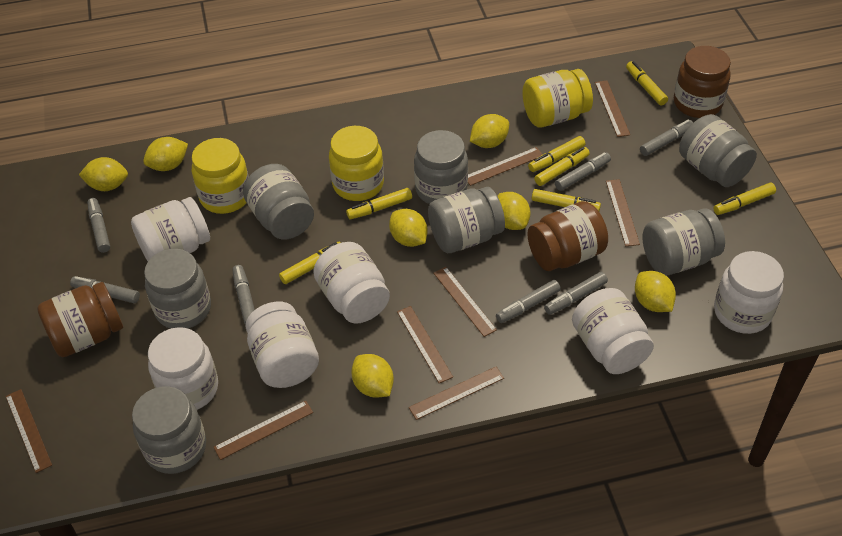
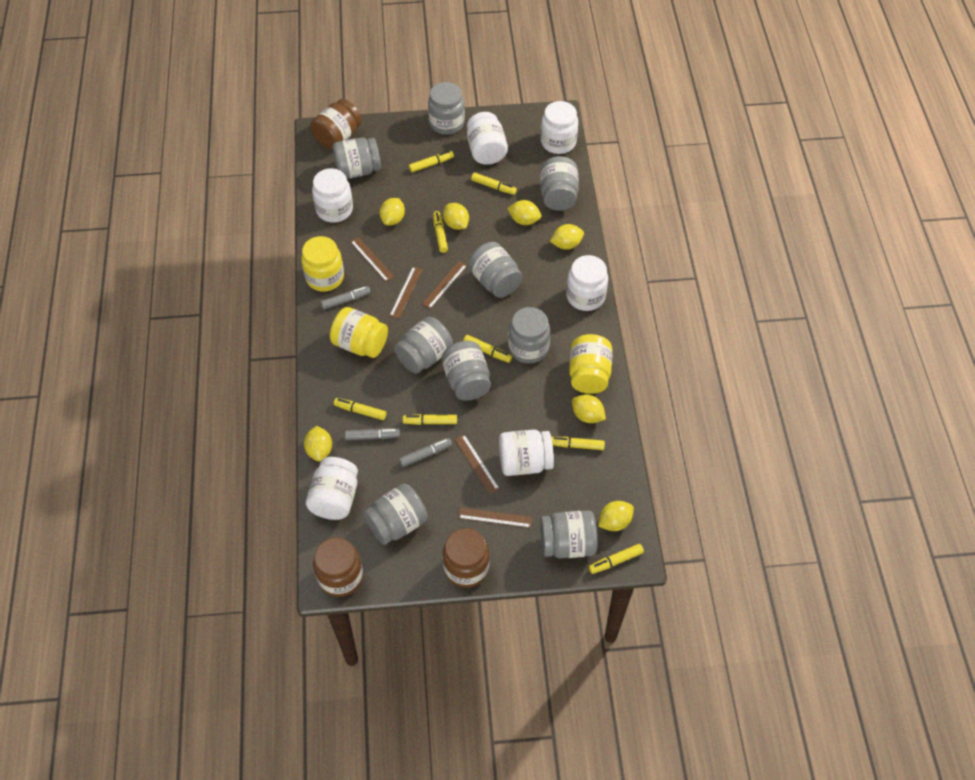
brown ruler: 8 -> 5
grey jar: 7 -> 9
grey marker: 7 -> 3
yellow marker: 7 -> 8

